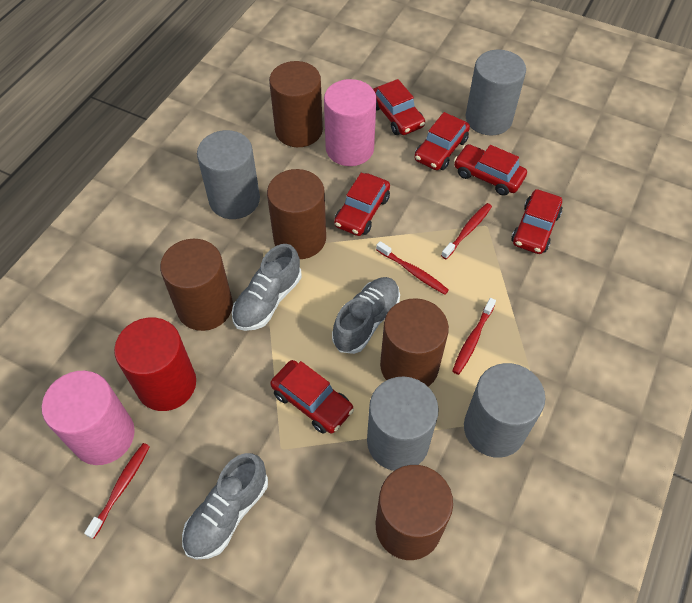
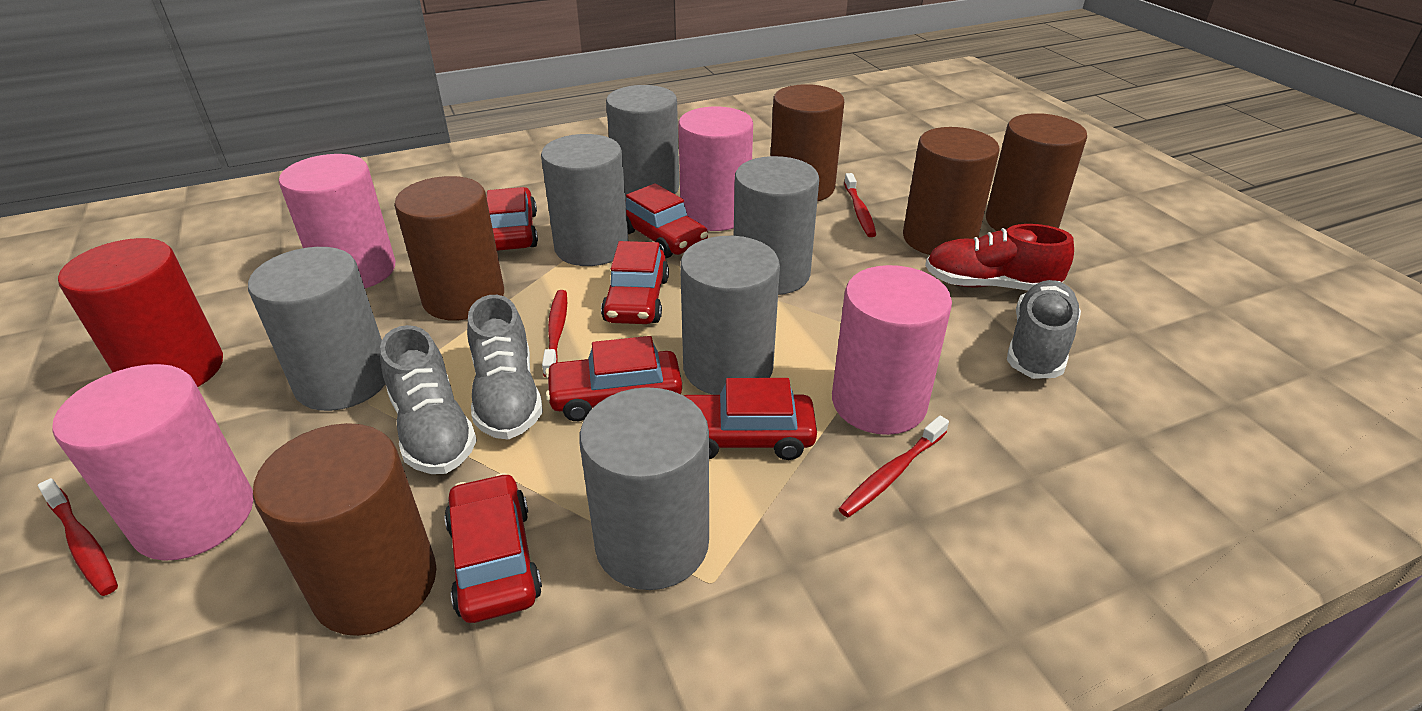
grey cylinder: 4 -> 6
pink cylinder: 2 -> 4
red shoe: 0 -> 1

